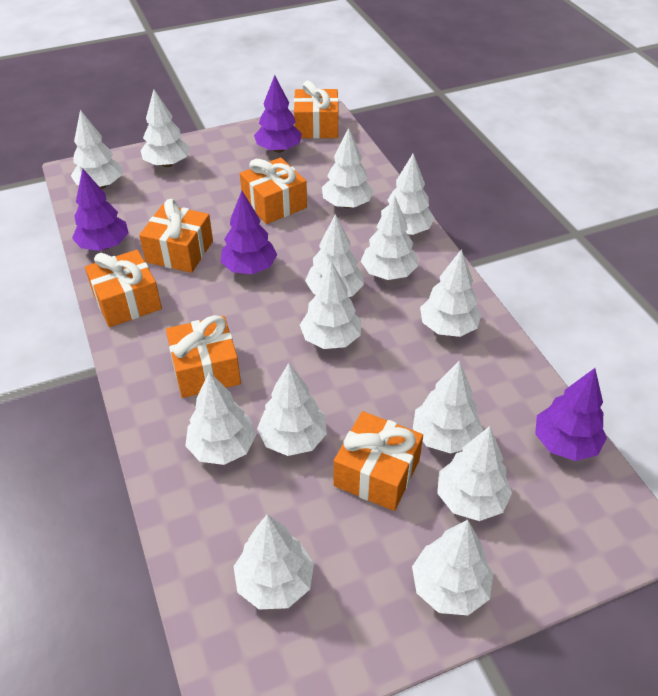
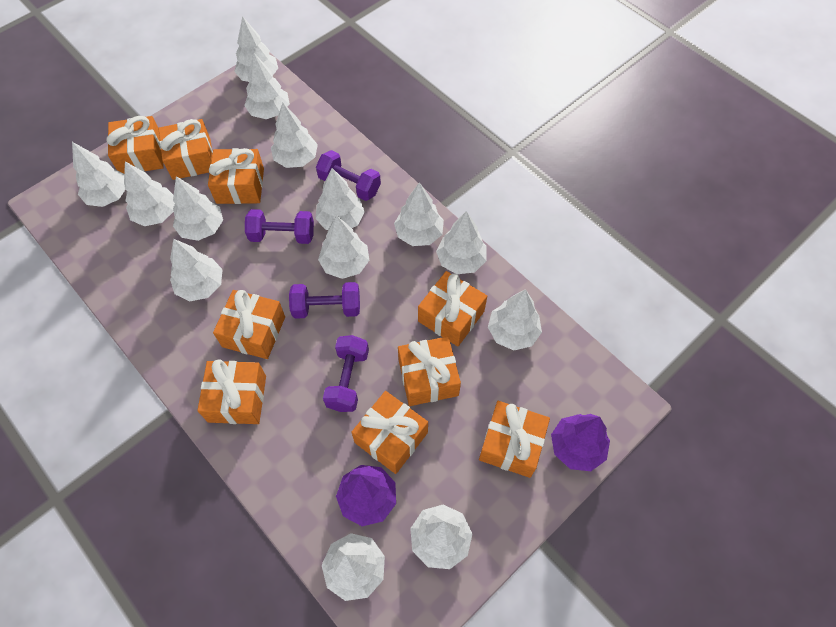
orange gift: 6 -> 9
purple dumbbell: 0 -> 4
purple tree: 4 -> 2

